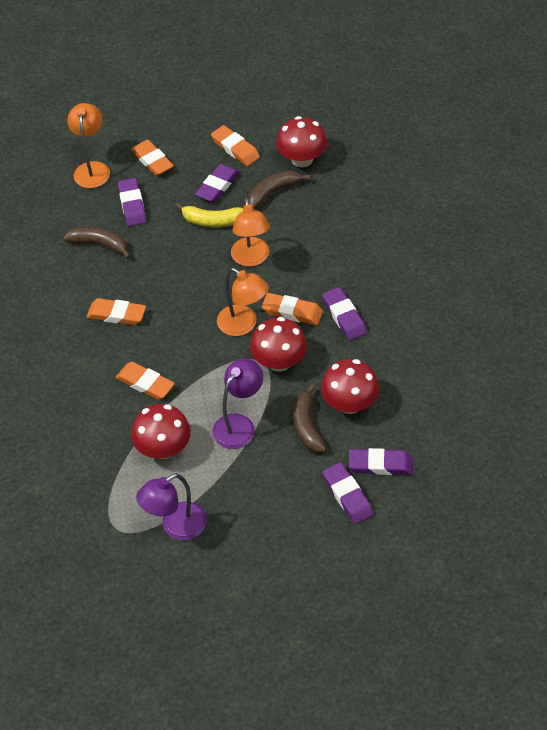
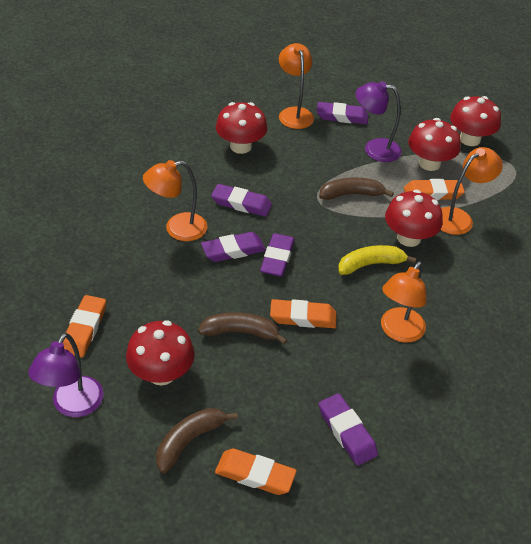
orange eraser: 5 -> 4
orange lamp: 3 -> 4
red mushroom: 4 -> 5

